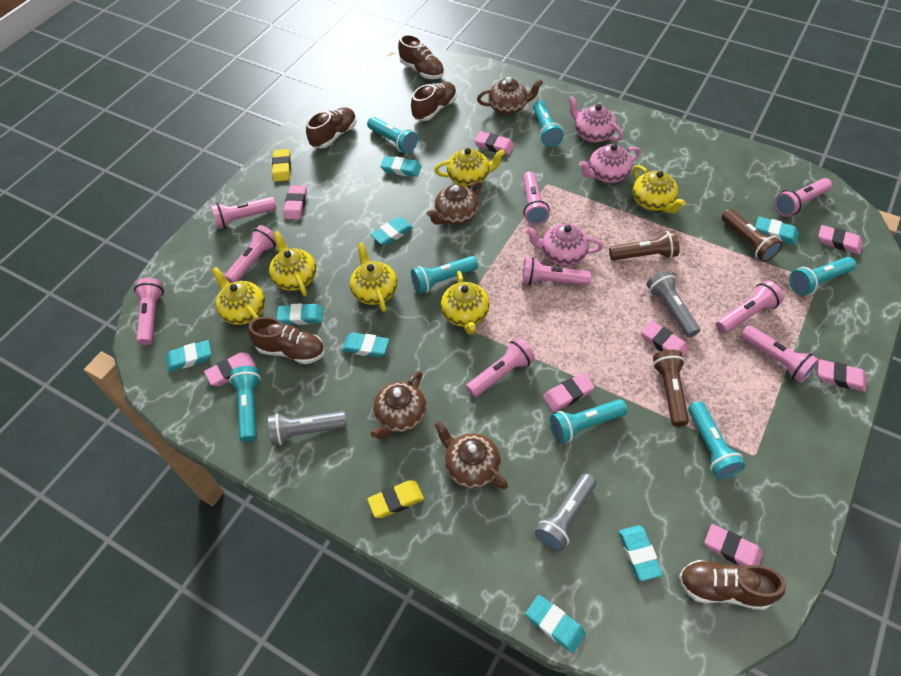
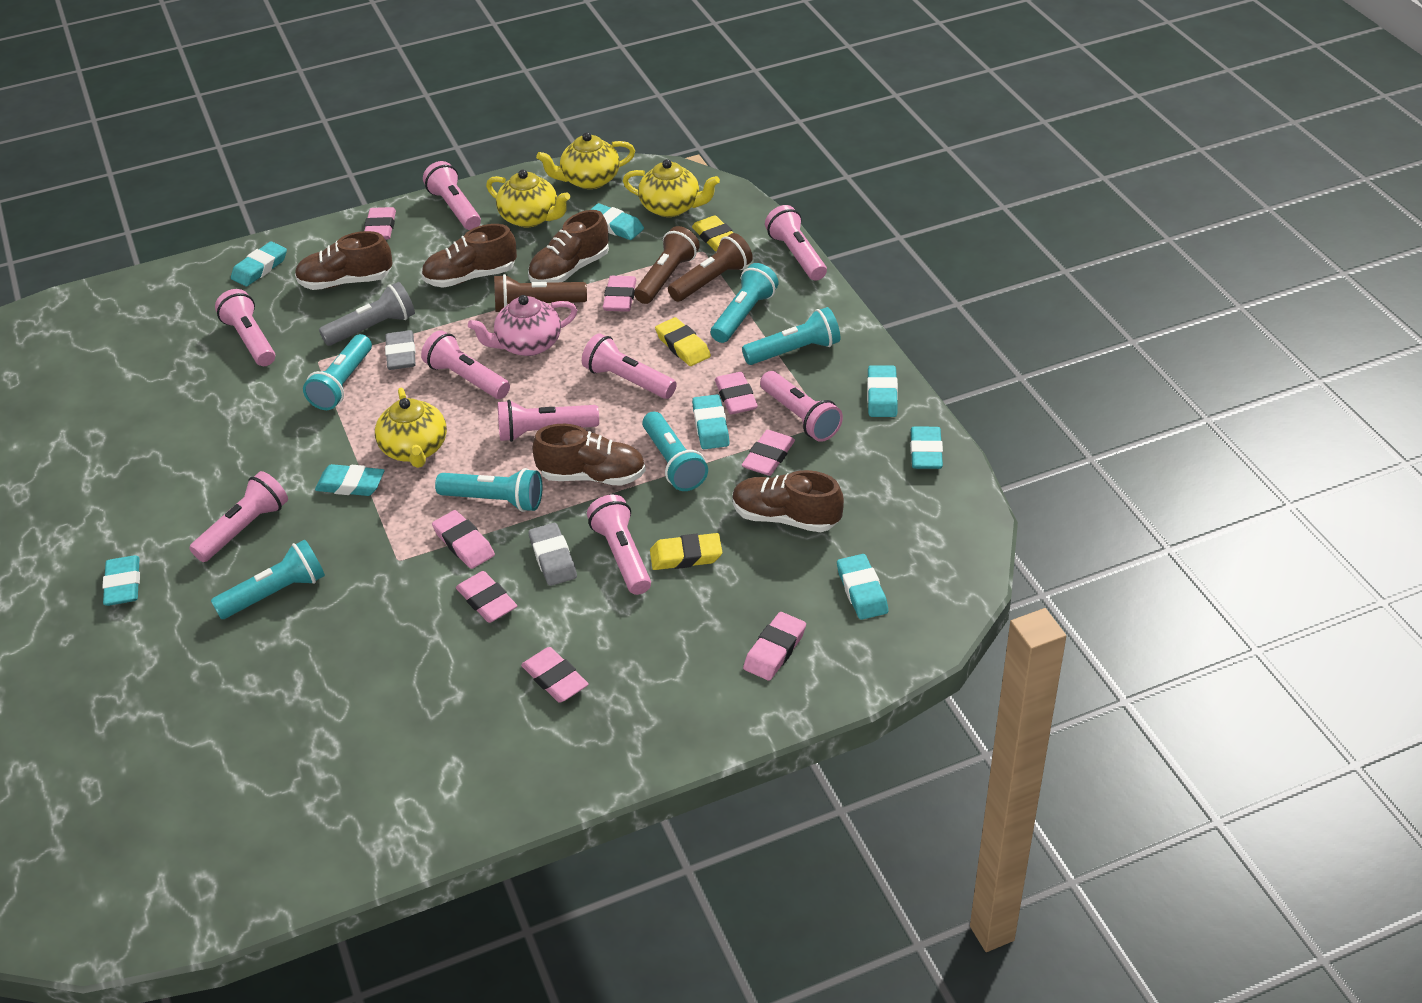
brown teapot: 4 -> 0
grey eraser: 0 -> 2
grey flashlight: 3 -> 1
pink teapot: 3 -> 1
turquoise flashlight: 7 -> 6
yellow eraser: 2 -> 3
yellow teapot: 6 -> 4

